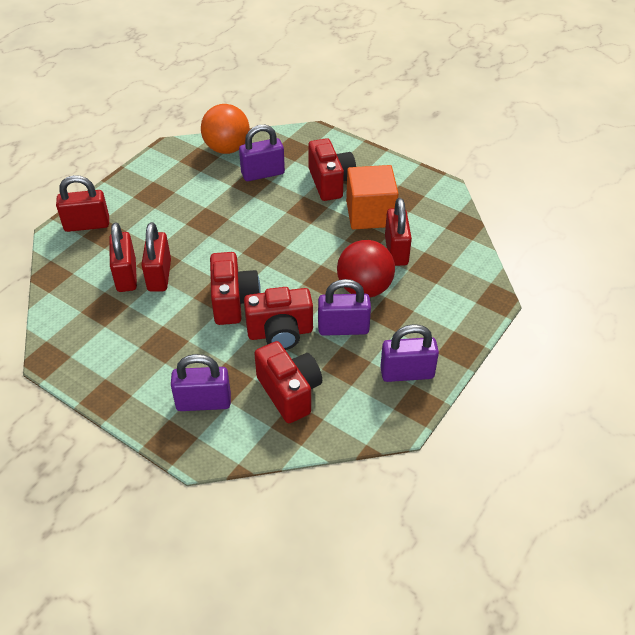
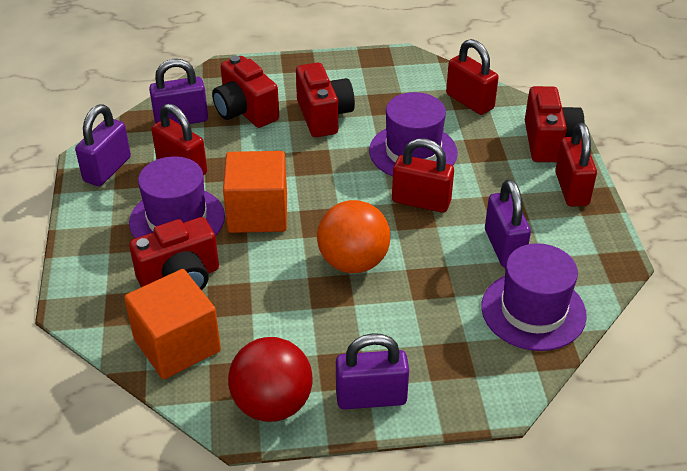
orange cube: 1 -> 2
purple hat: 0 -> 3

